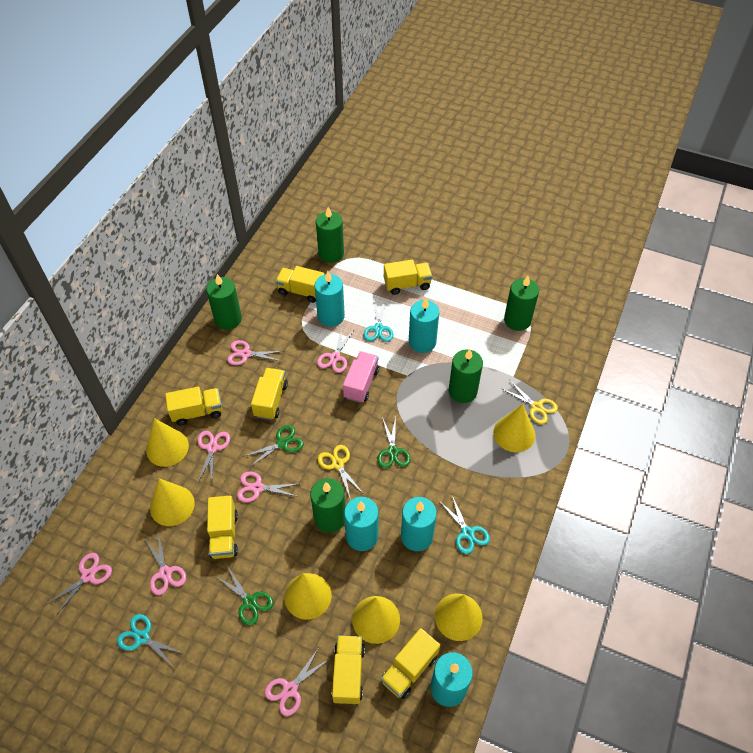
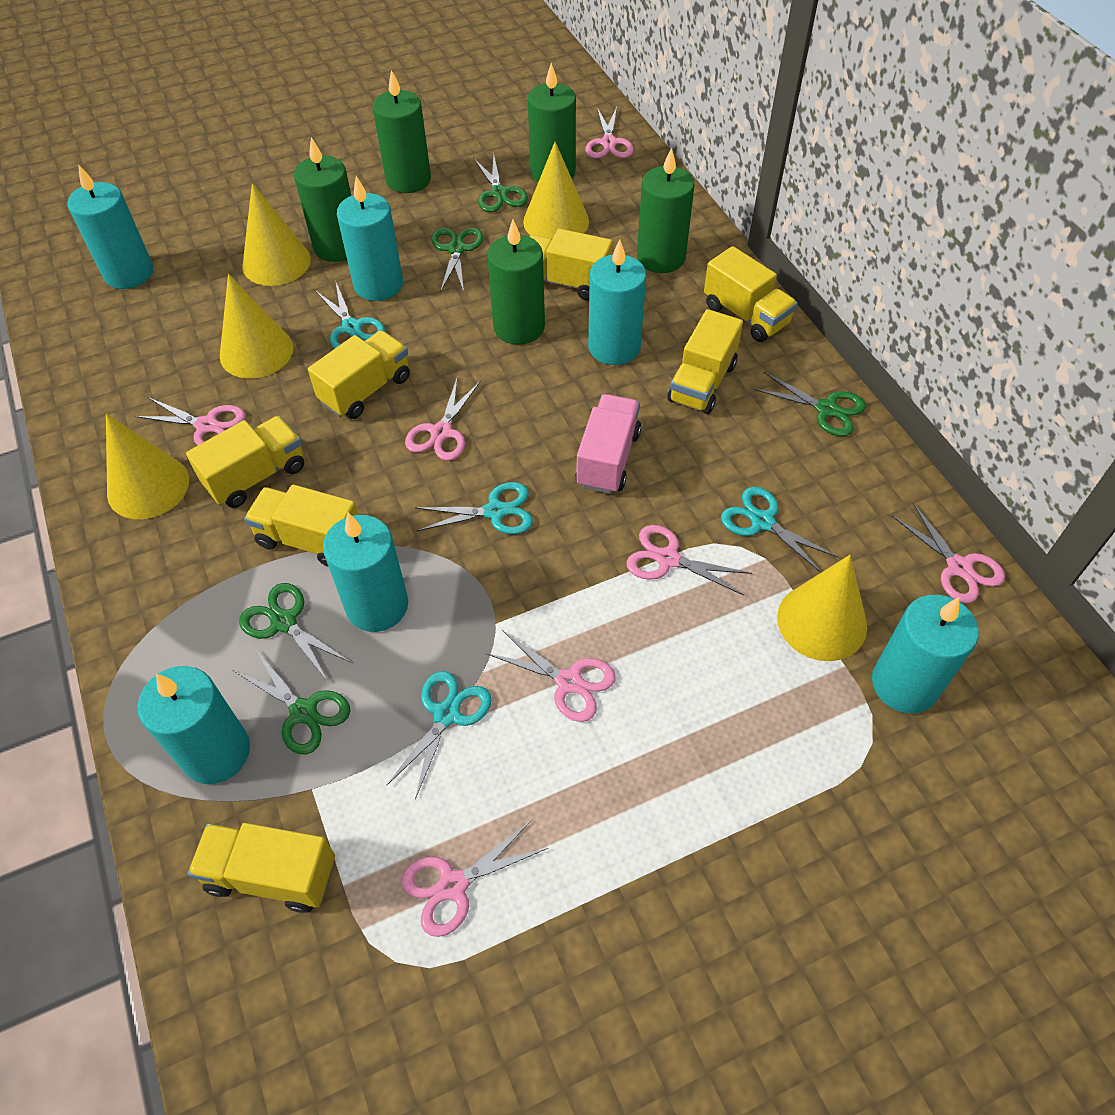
green scissors: 3 -> 5
turquoise candle: 5 -> 6
turquoise scissors: 3 -> 4
yellow cone: 6 -> 5
yellow scissors: 2 -> 0

